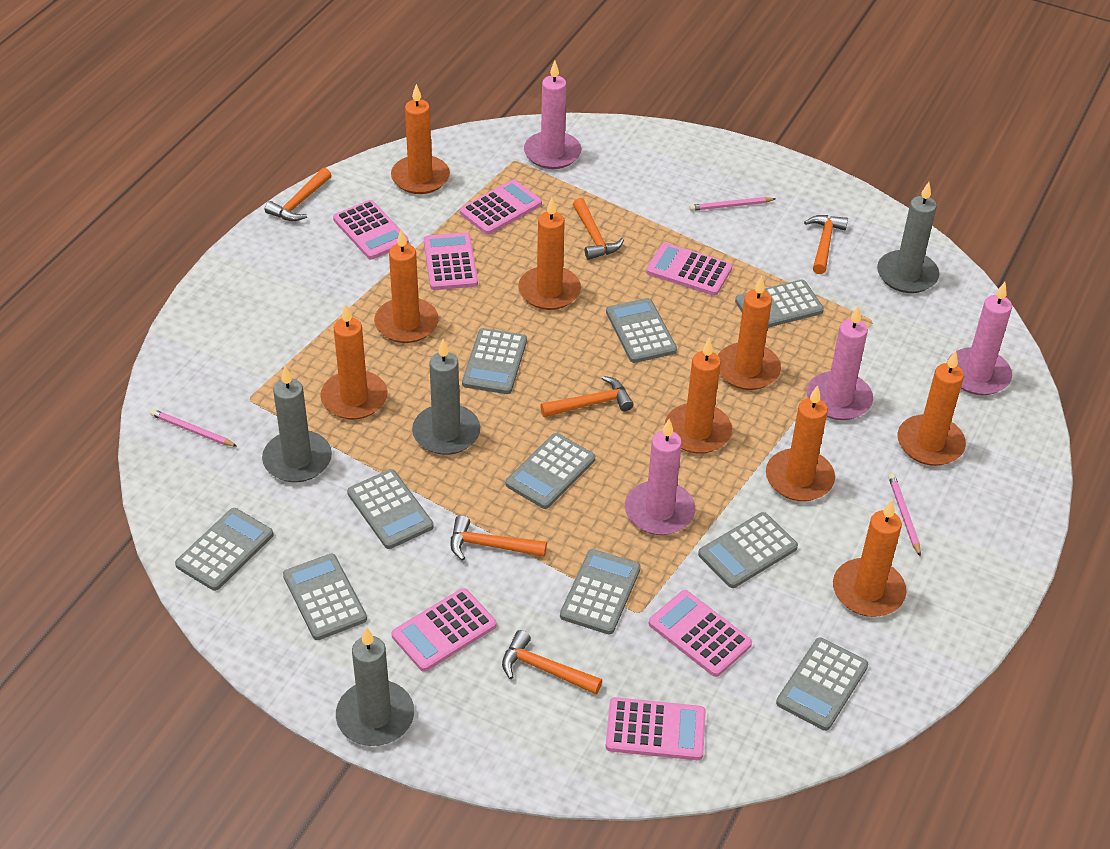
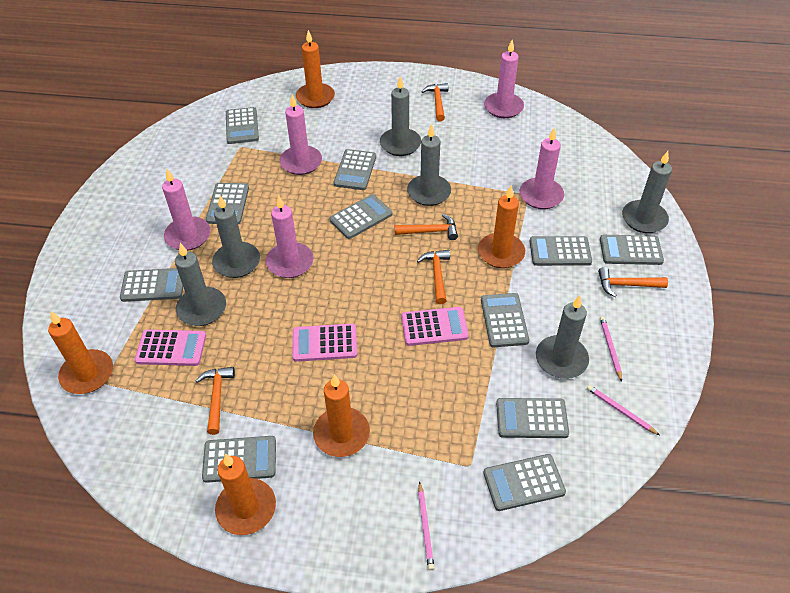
grey calculator: 10 -> 11
grey candle: 4 -> 6
orange candle: 9 -> 5
orange hammer: 6 -> 5
pink calculator: 7 -> 3
pink candle: 4 -> 5

